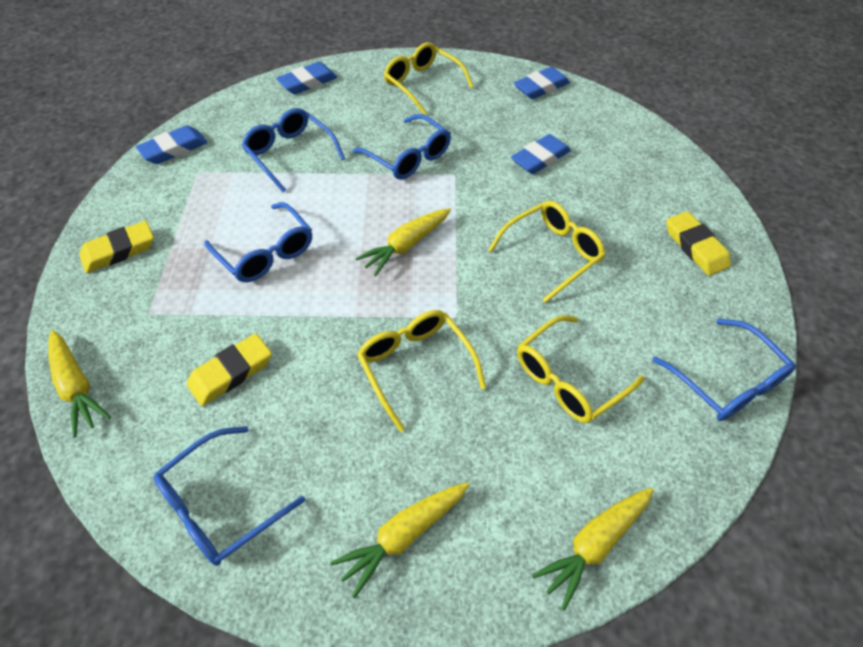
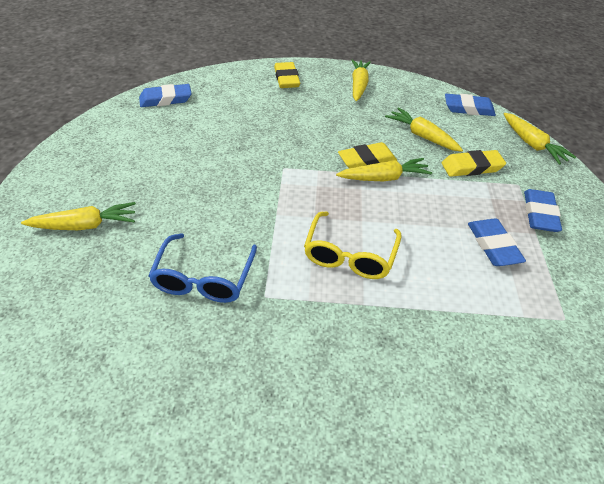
blue glasses: 5 -> 1
yellow carrot: 4 -> 5
yellow glasses: 4 -> 1

